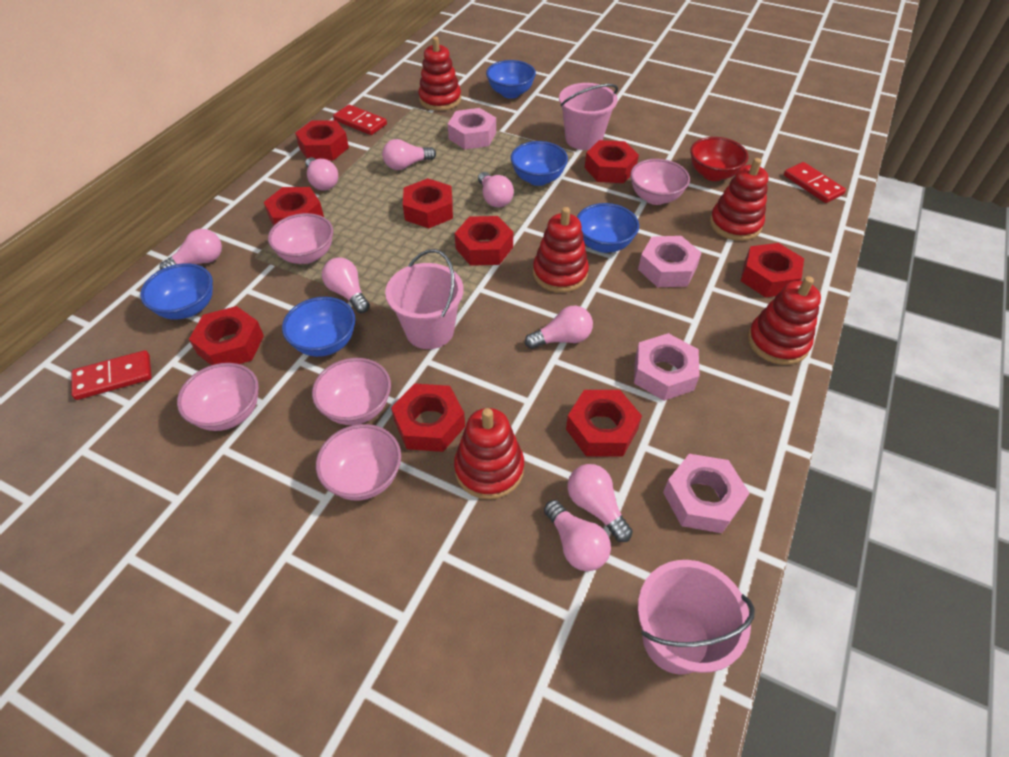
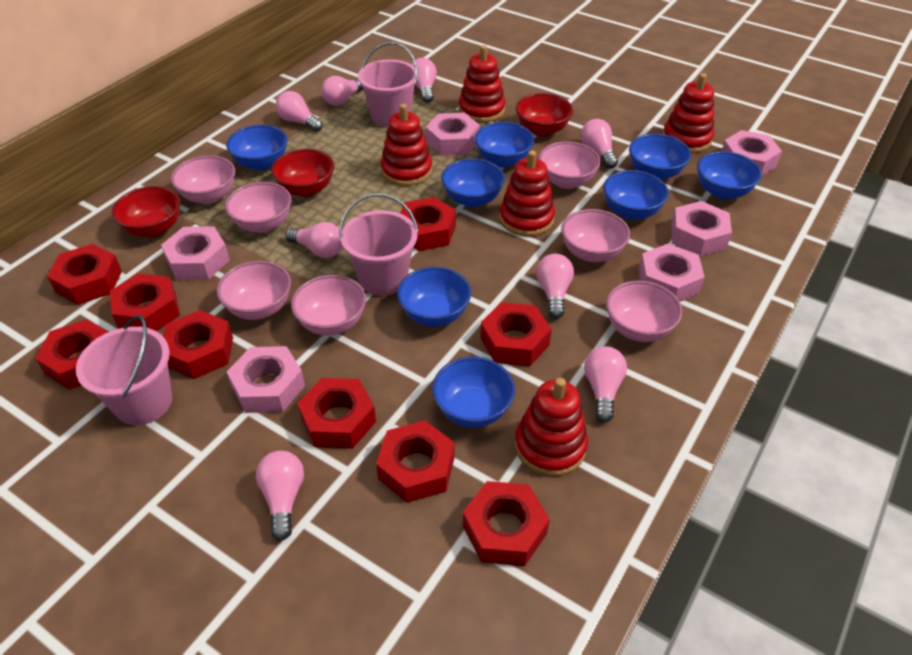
blue bowl: 5 -> 8
pink bowl: 5 -> 7
pink nut: 4 -> 6
red bowl: 1 -> 3
red domino: 3 -> 0

